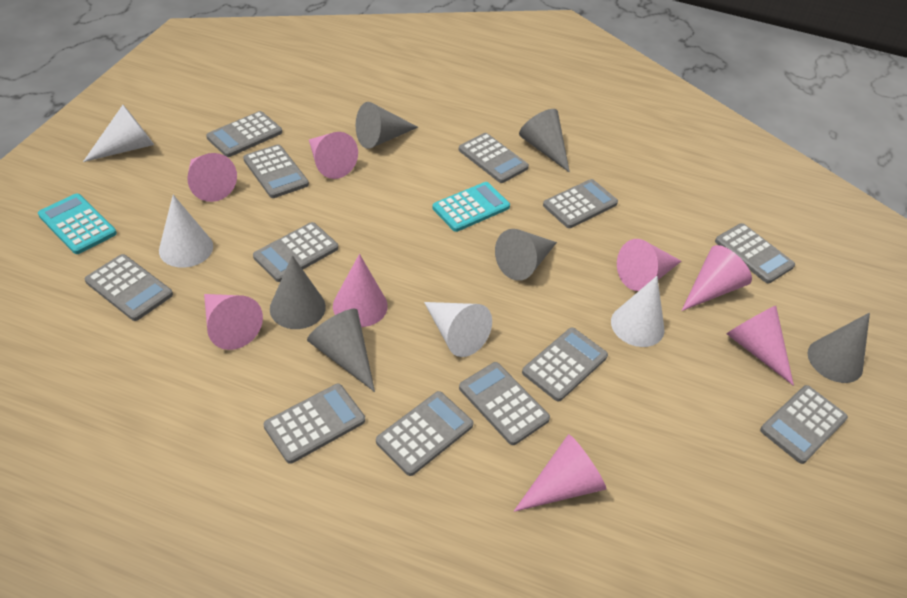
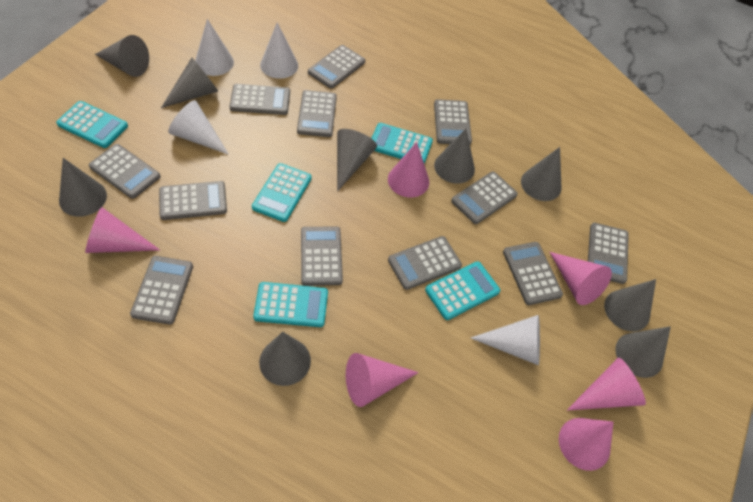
grey cone: 6 -> 9
pink cone: 8 -> 6
turquoise calculator: 2 -> 5

